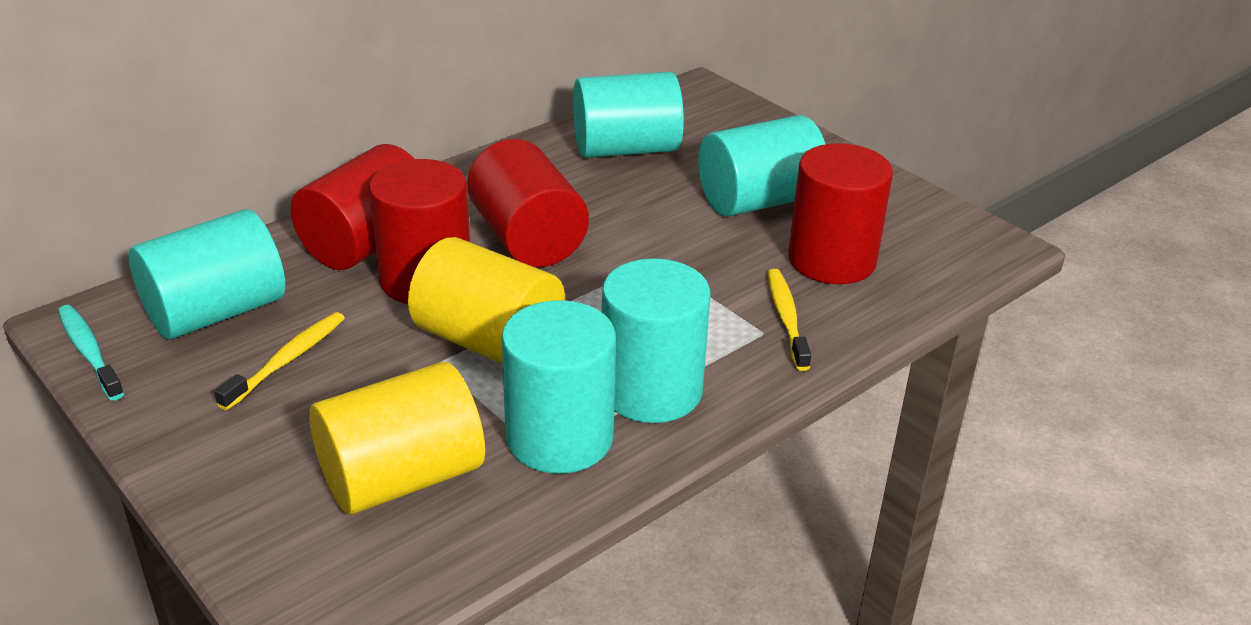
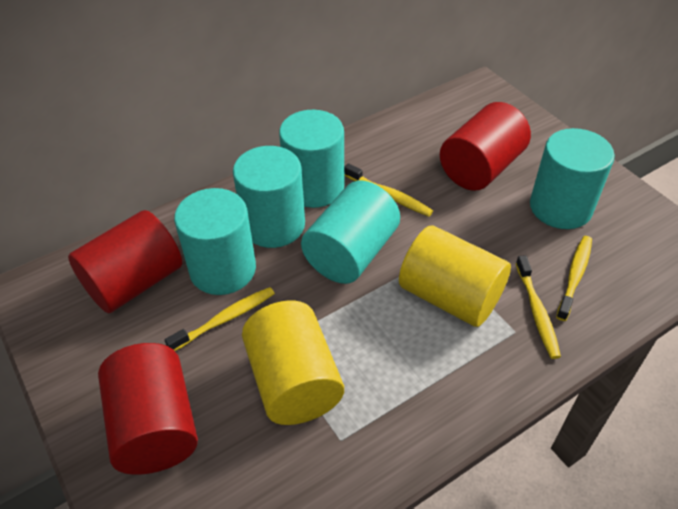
red cylinder: 4 -> 3
turquoise toothbrush: 1 -> 0
yellow toothbrush: 2 -> 4

